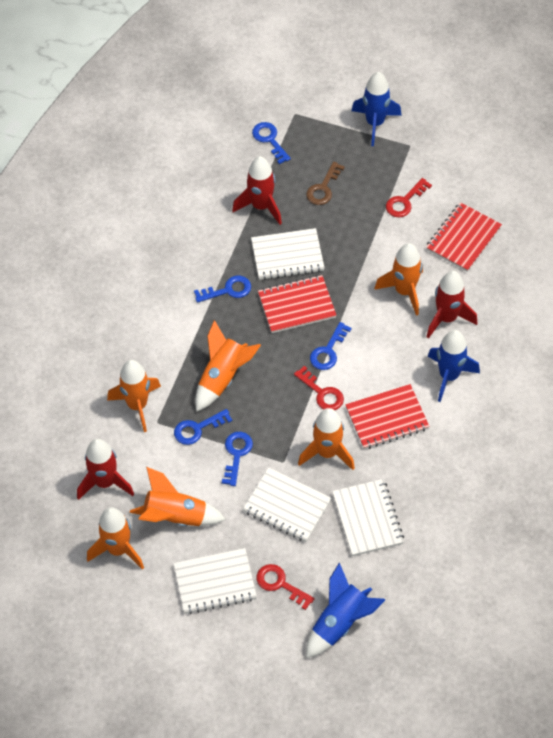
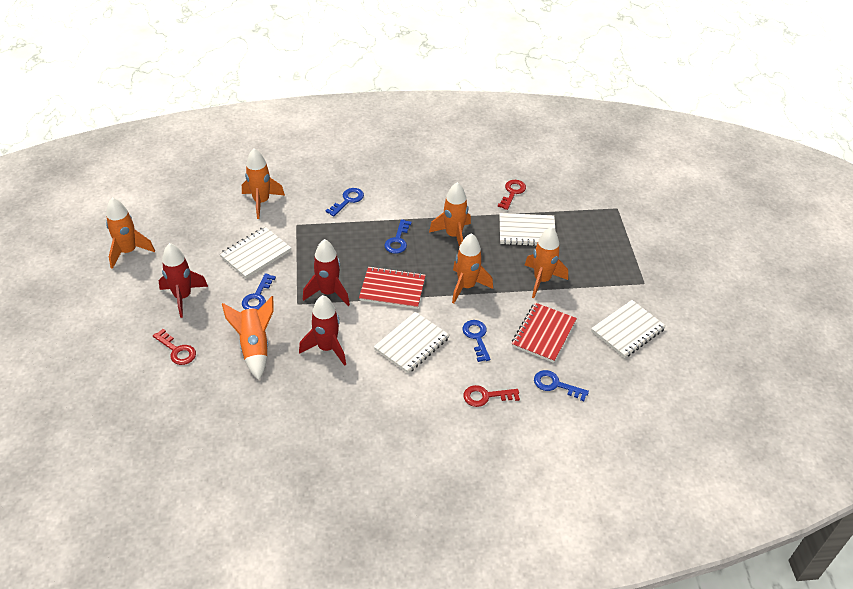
blue rocket: 3 -> 0
brown key: 1 -> 0
red notebook: 3 -> 2

